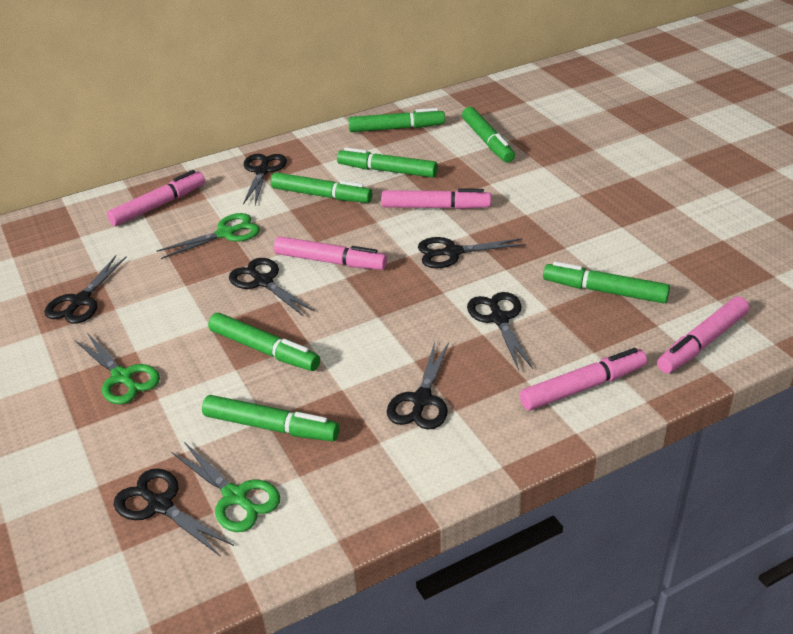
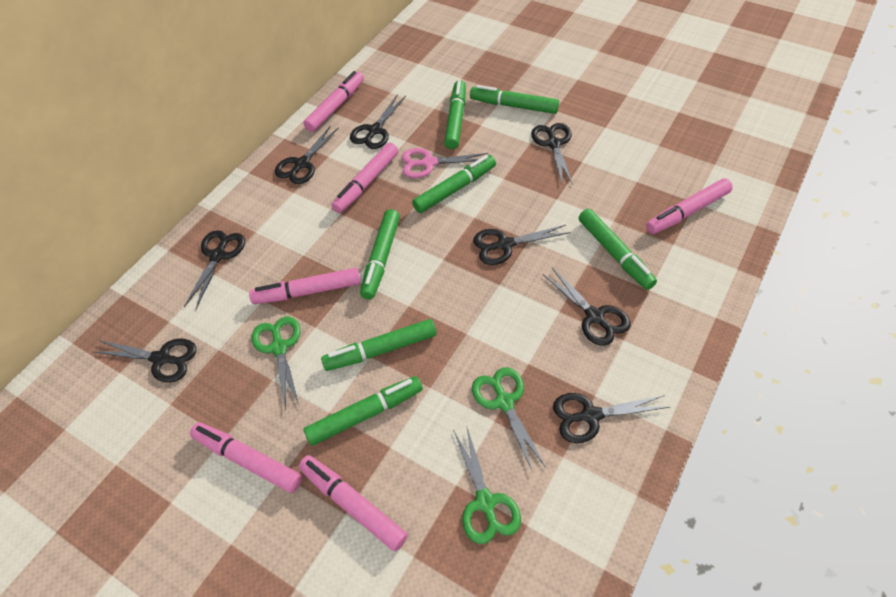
black scissors: 7 -> 8
pink marker: 5 -> 6
pink scissors: 0 -> 1

